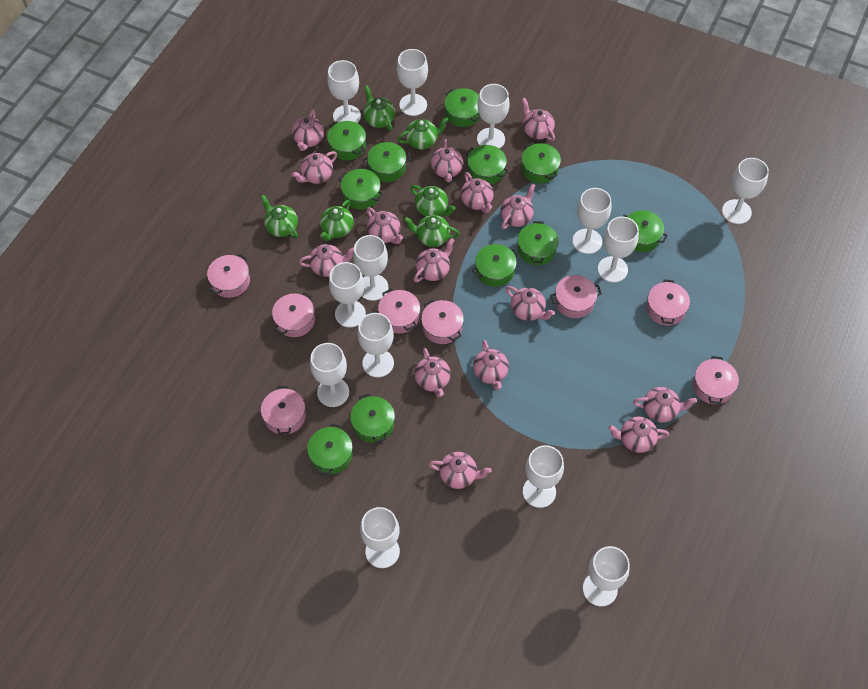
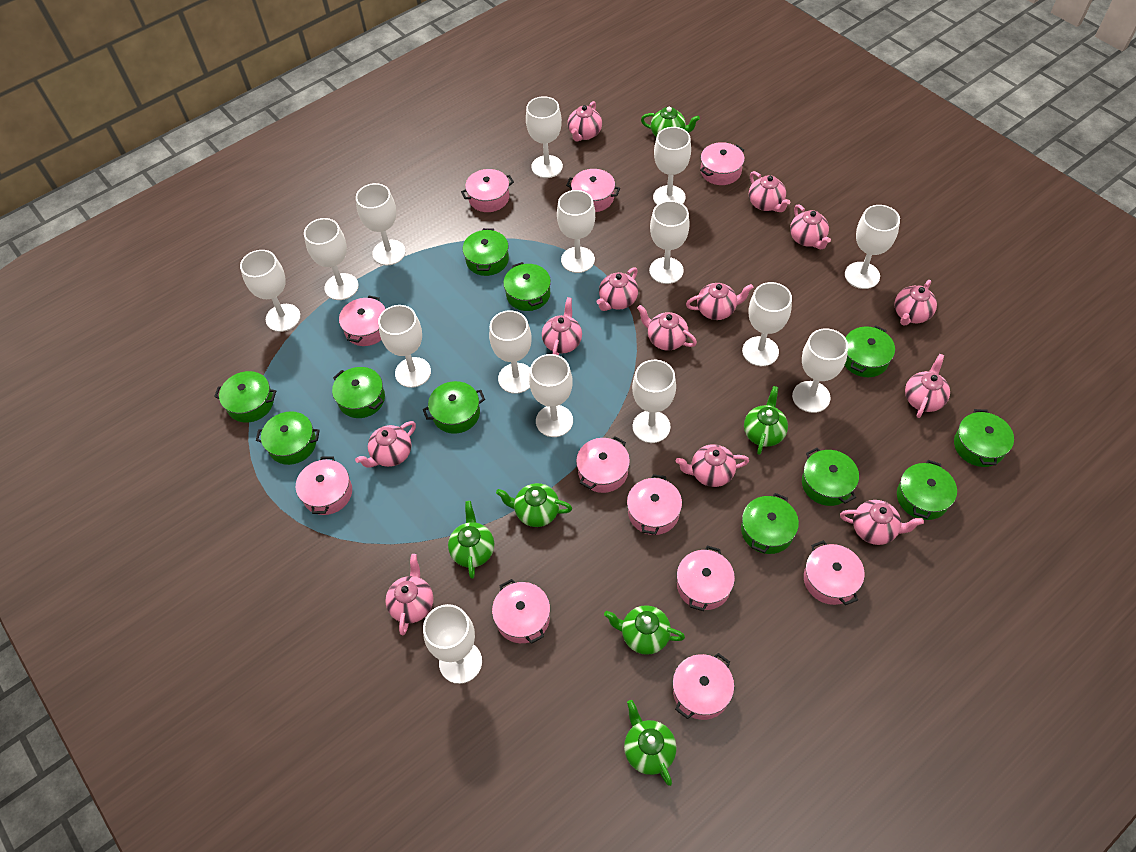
pink pot: 8 -> 11
pink teapot: 15 -> 13
white goblet: 13 -> 15

